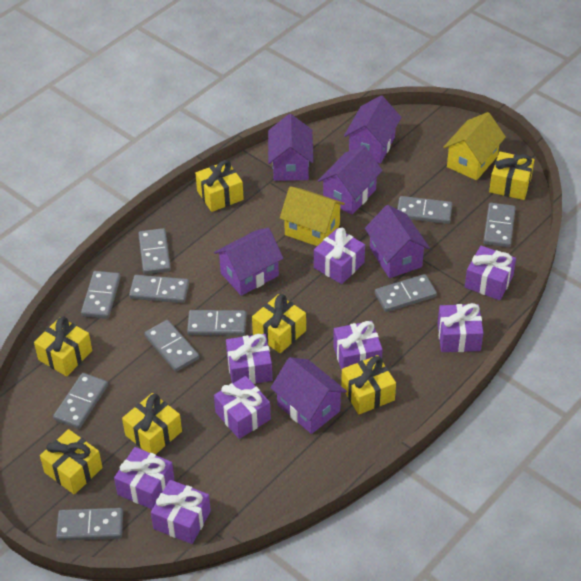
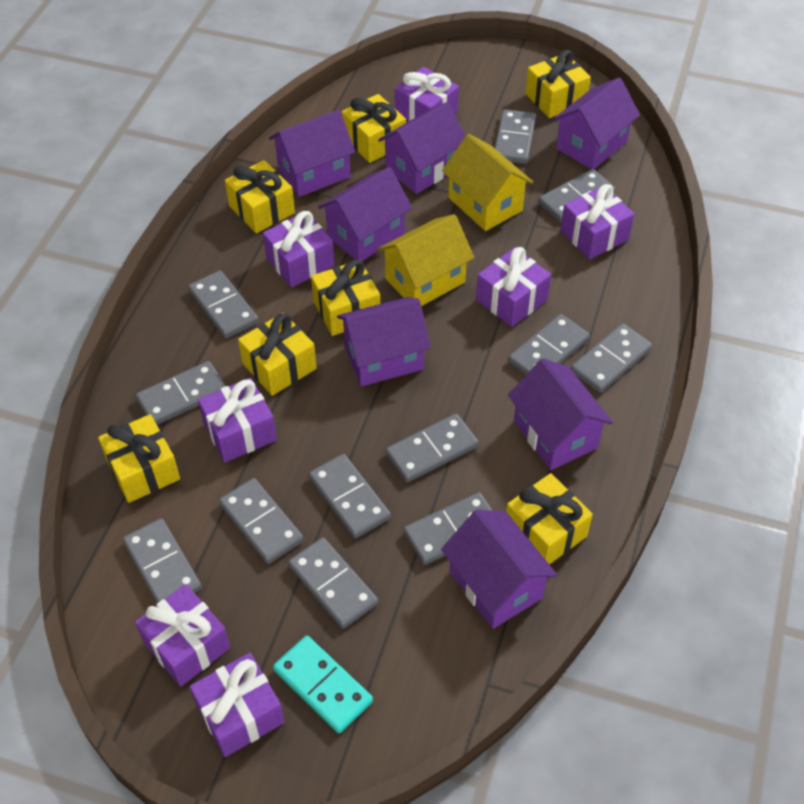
grey domino: 10 -> 12
purple gift: 8 -> 7
purple house: 6 -> 7
turquoise domino: 0 -> 1

